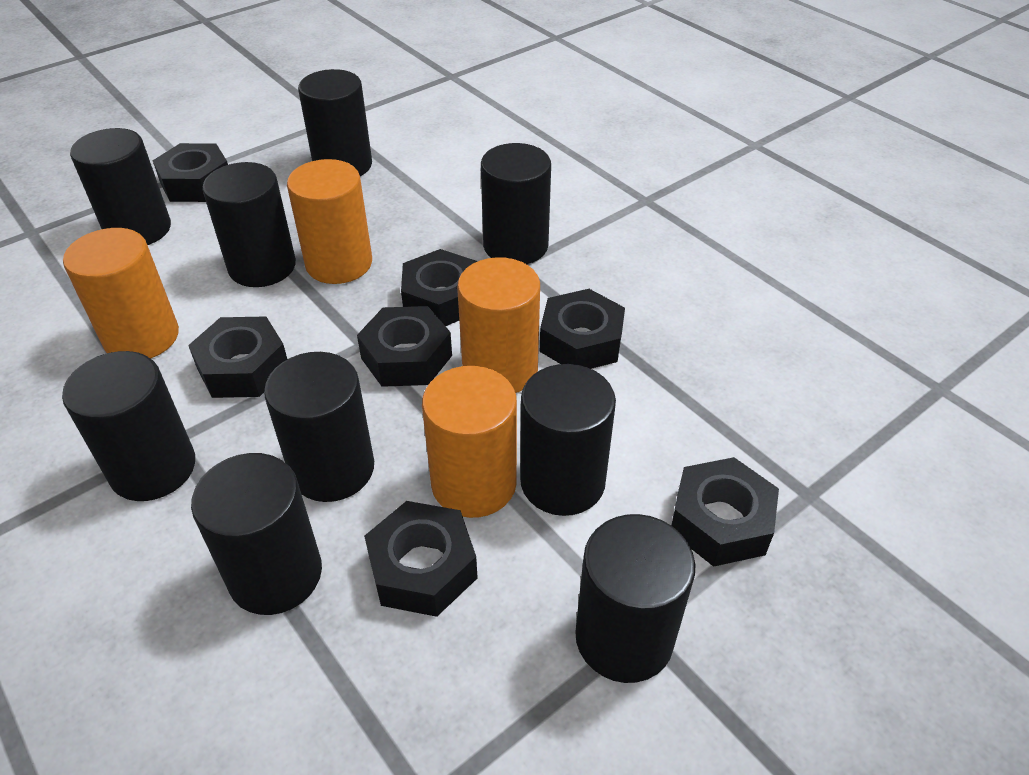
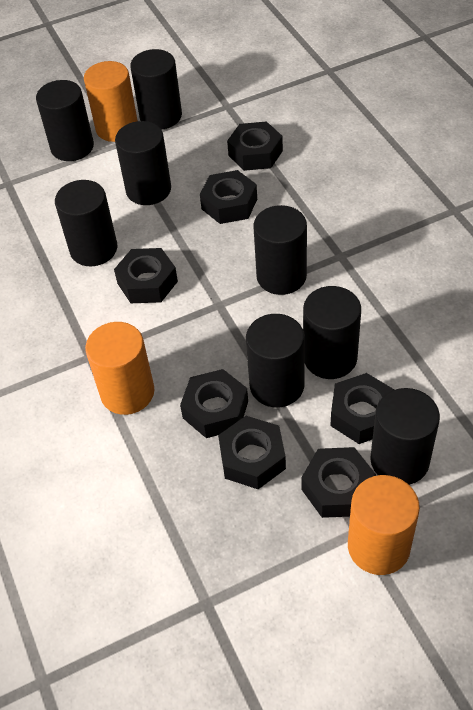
black cylinder: 9 -> 8
orange cylinder: 4 -> 3

